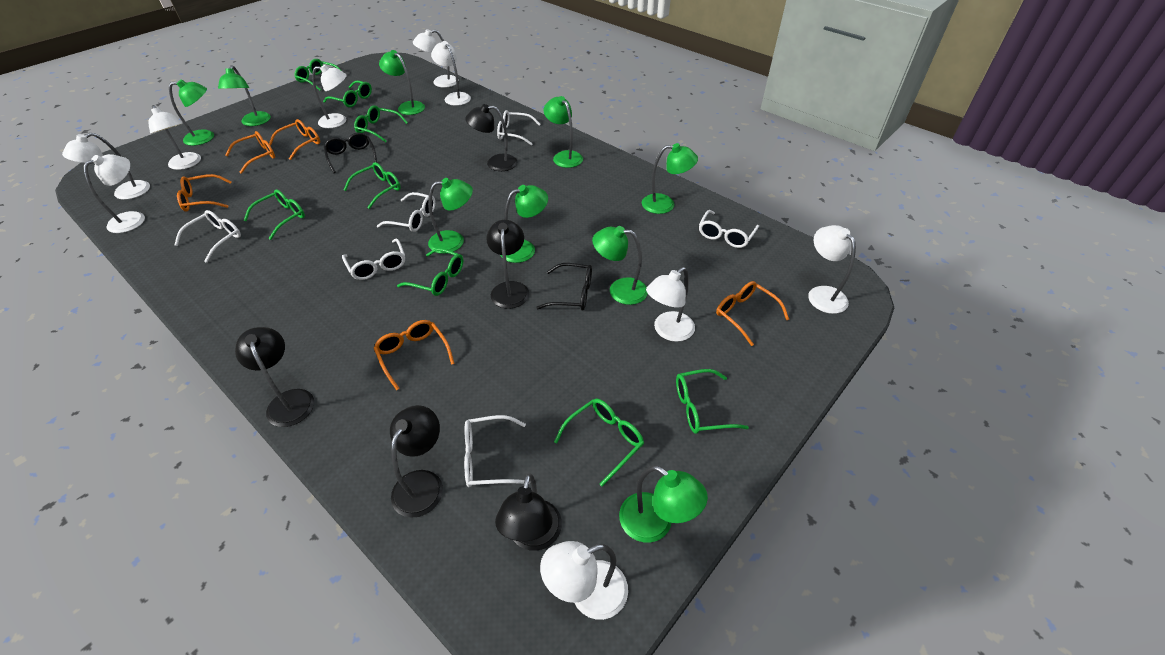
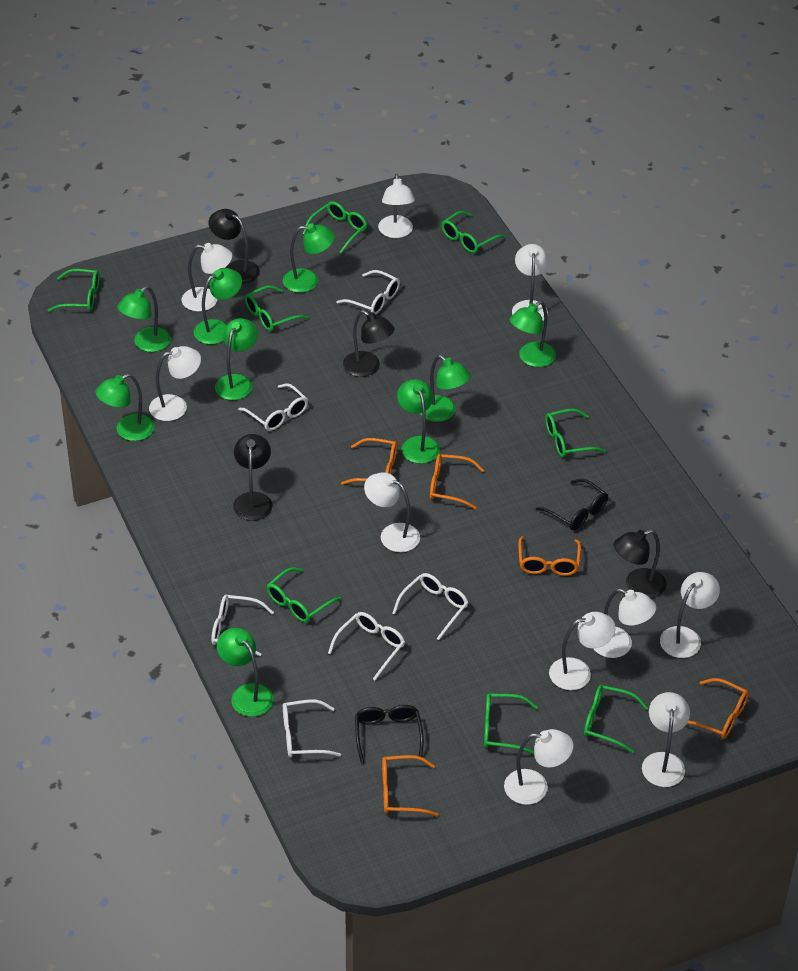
black lamp: 5 -> 4
white lamp: 9 -> 10

